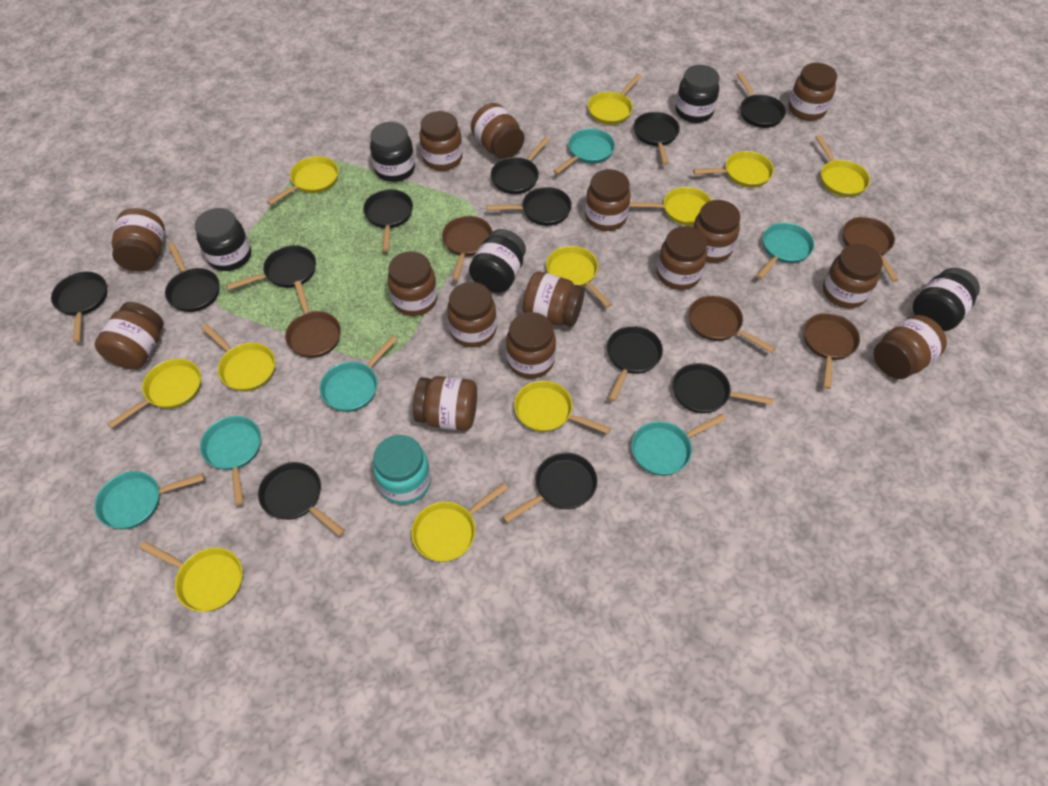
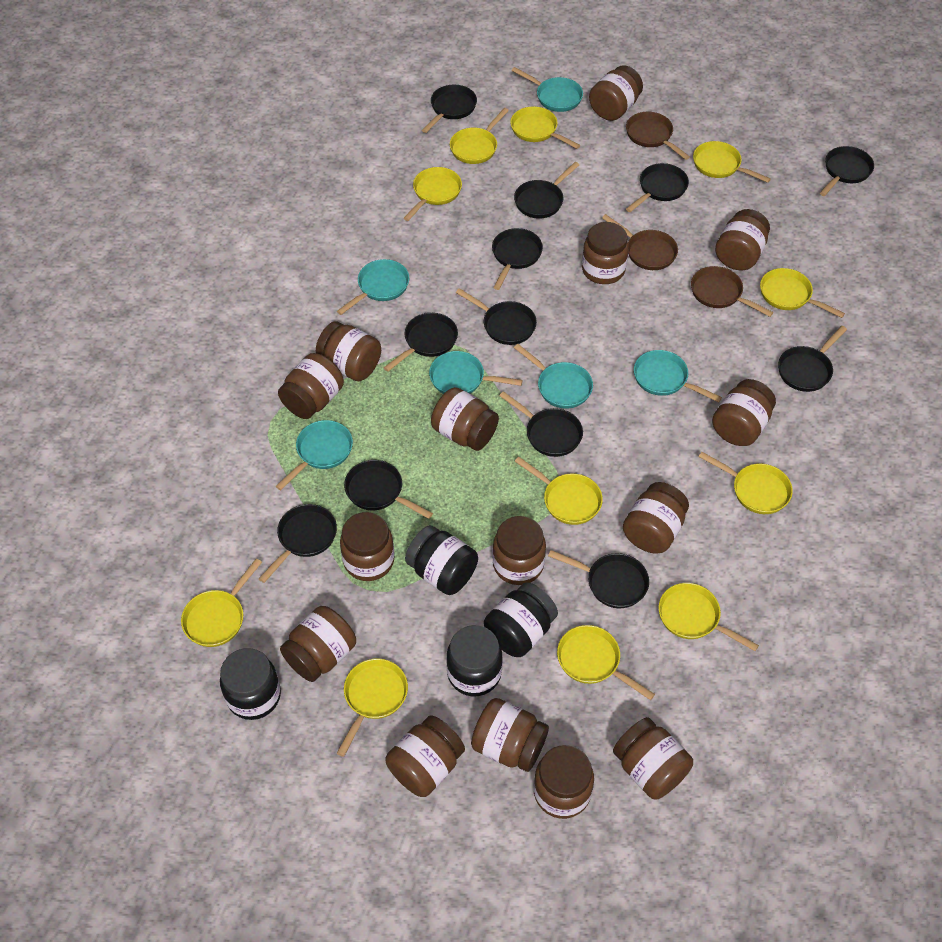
black jar: 5 -> 4
brown pan: 5 -> 3
turquoise jar: 1 -> 0

